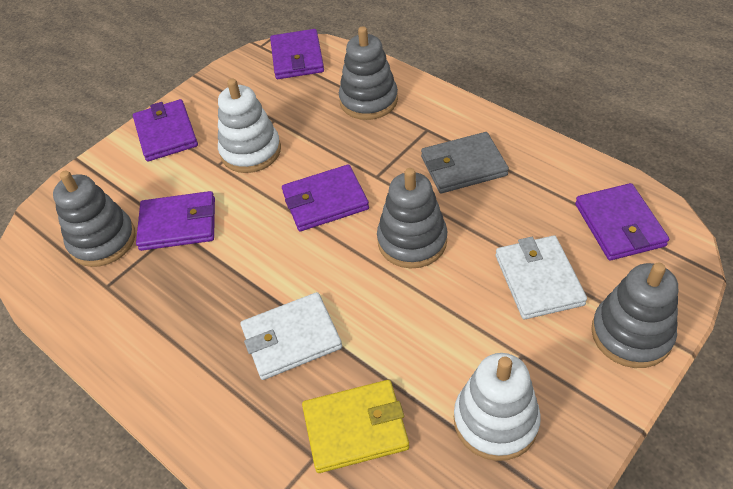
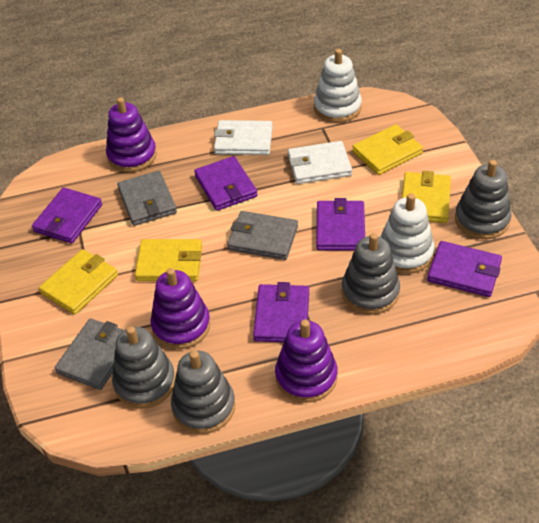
grey wallet: 1 -> 3
purple stacking toy: 0 -> 3
yellow wallet: 1 -> 4

